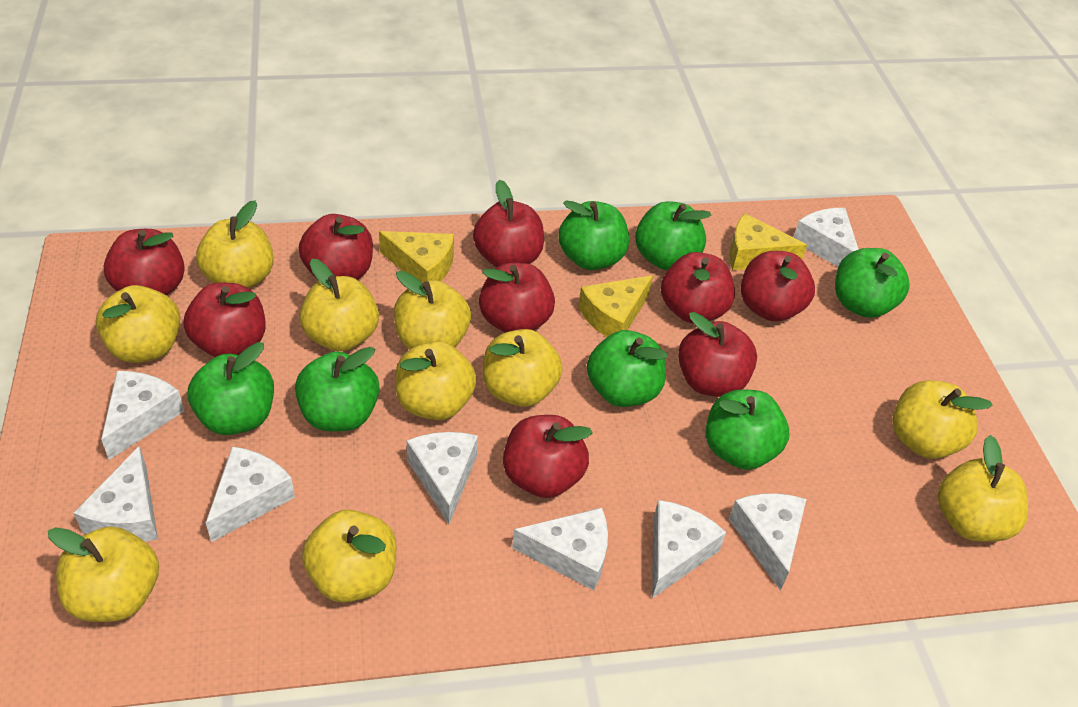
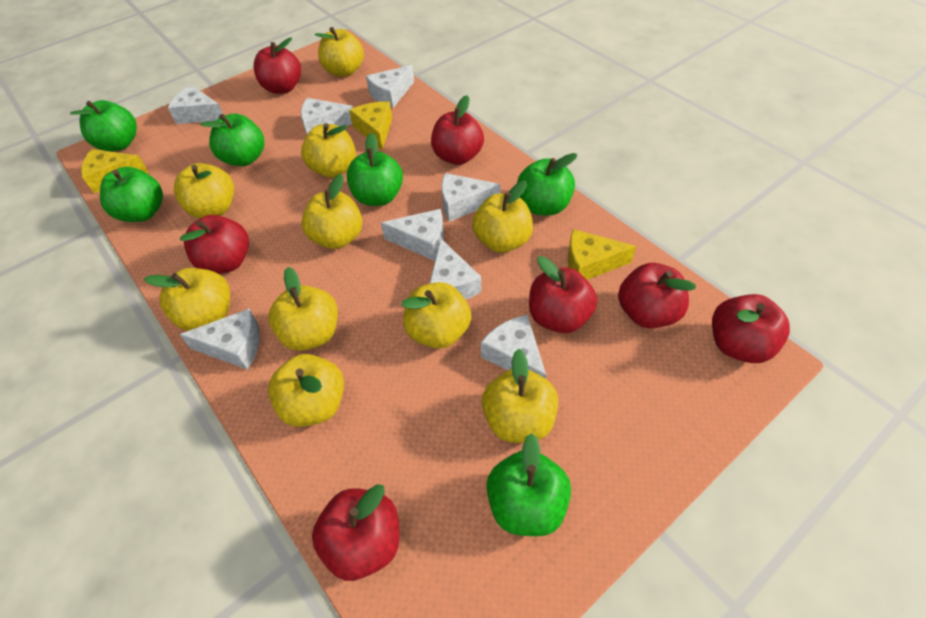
green apple: 7 -> 6
red apple: 9 -> 7

